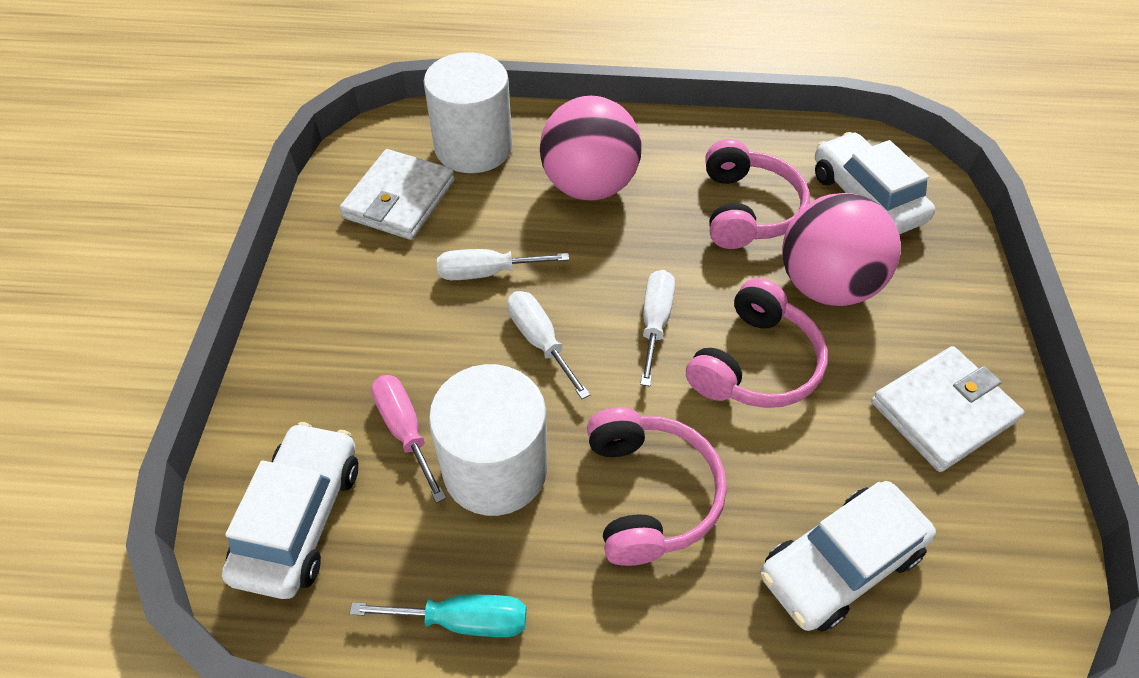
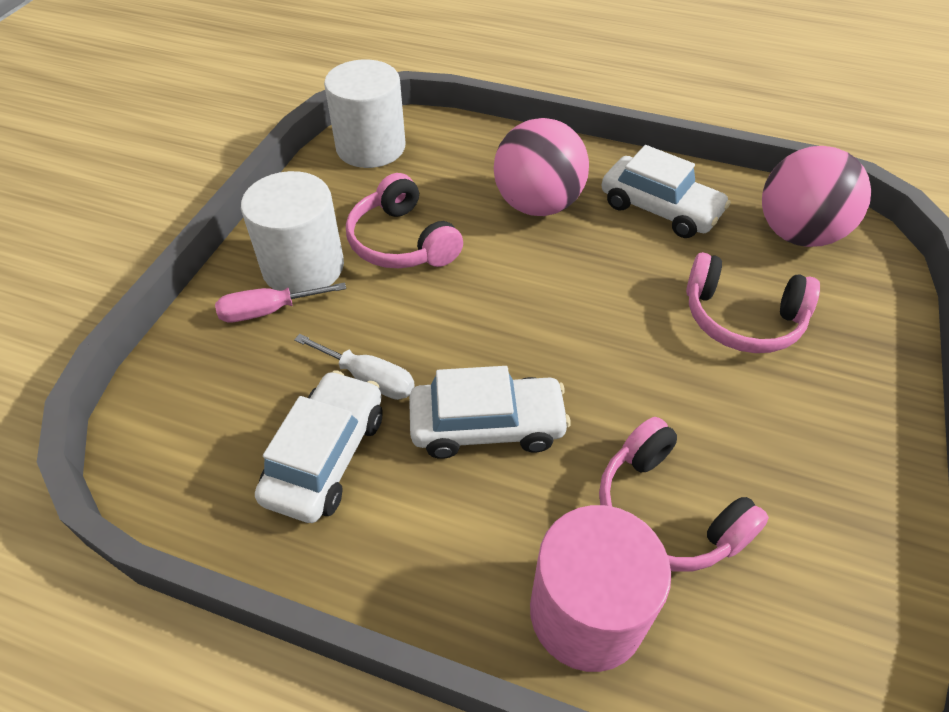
pink cylinder: 0 -> 1
turquoise screwdriver: 1 -> 0
white screwdriver: 3 -> 1
white wallet: 2 -> 0

